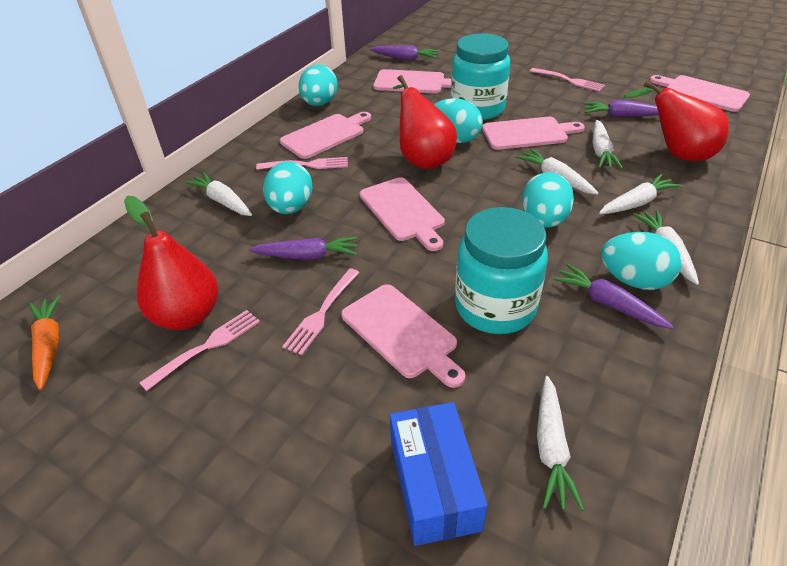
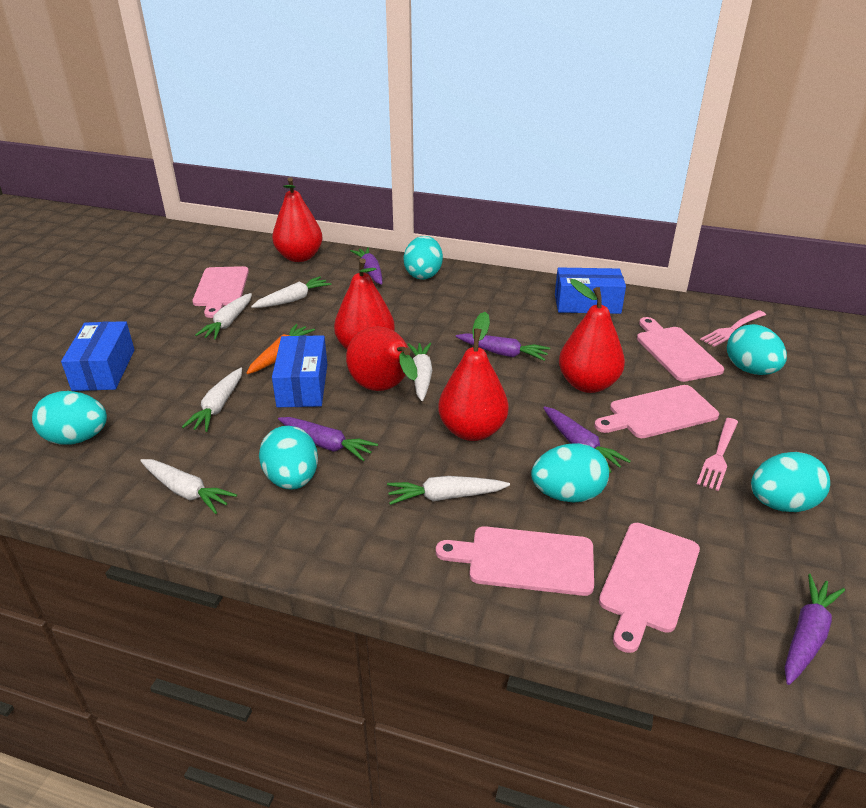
blue box: 1 -> 3
pink cutting board: 6 -> 5
pink fork: 4 -> 2
purple carrot: 4 -> 5
red pear: 3 -> 5
turquoise egg: 5 -> 6
turquoise jar: 2 -> 0

